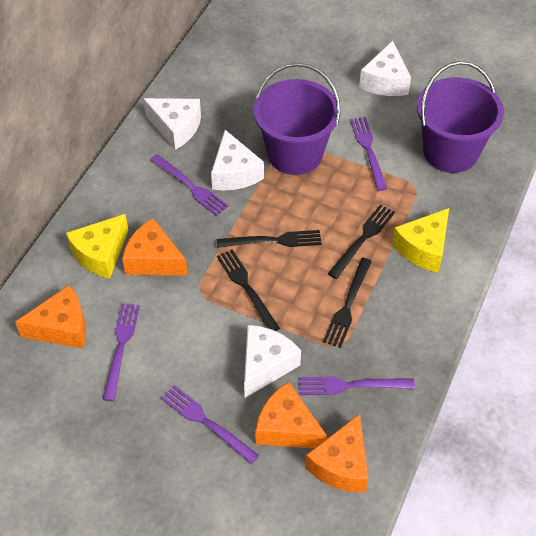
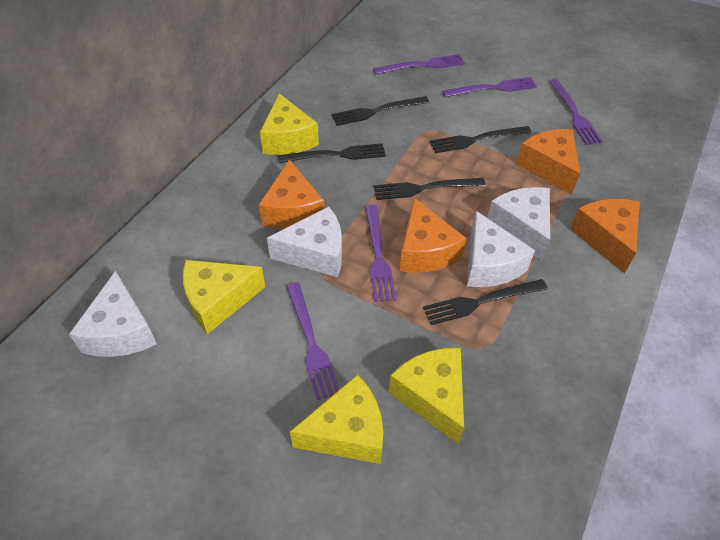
black fork: 4 -> 5
purple bucket: 2 -> 0
yellow cheese: 2 -> 4

